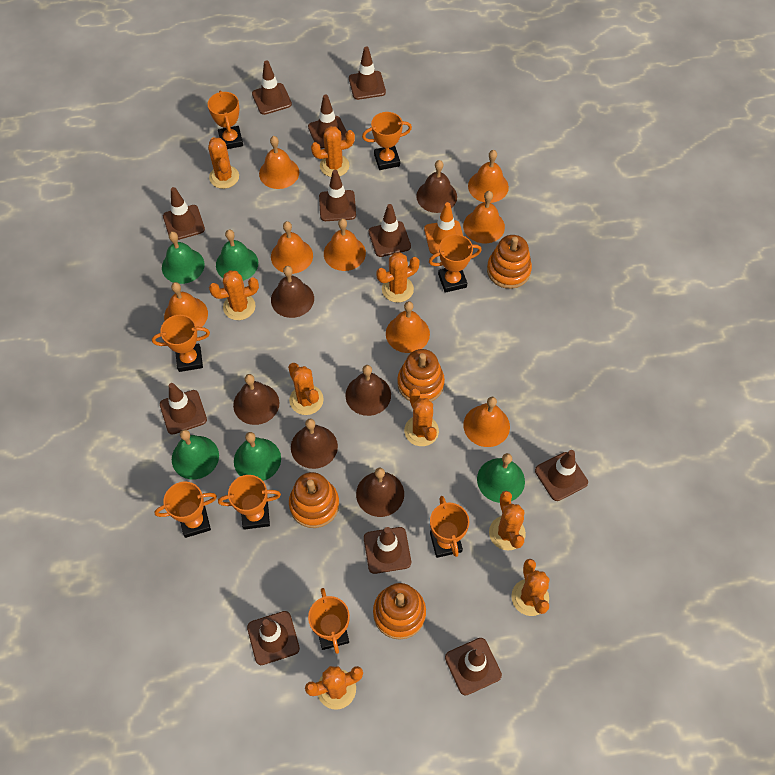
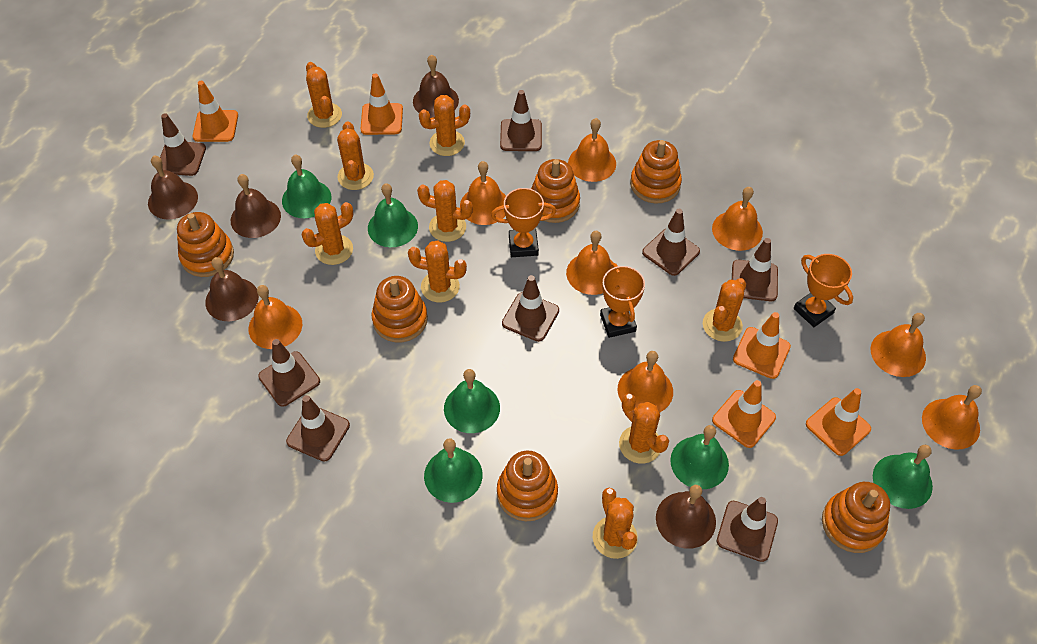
brown bell: 6 -> 5
brown traffic cone: 11 -> 8
green bell: 5 -> 6
orange stacking toy: 4 -> 6
orange traffic cone: 1 -> 5
orange trophy: 8 -> 3

